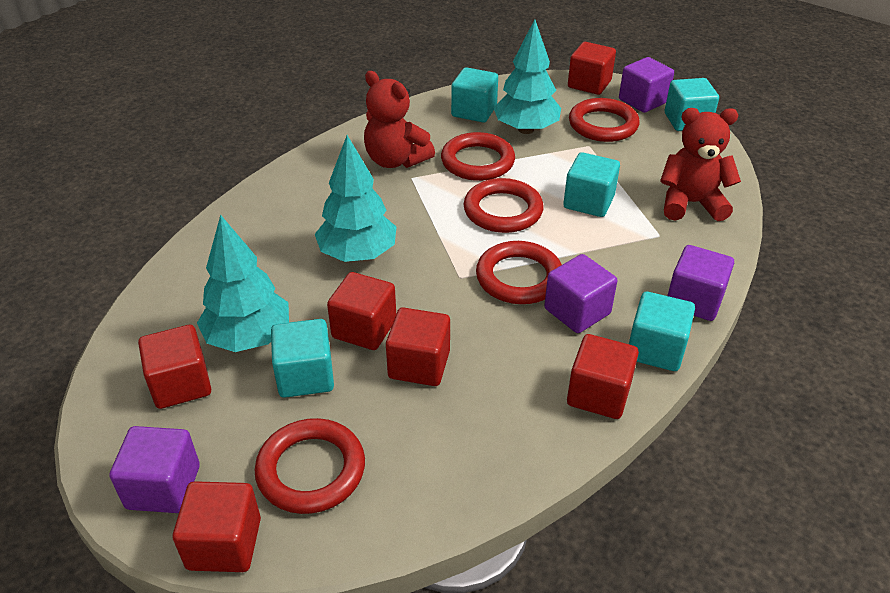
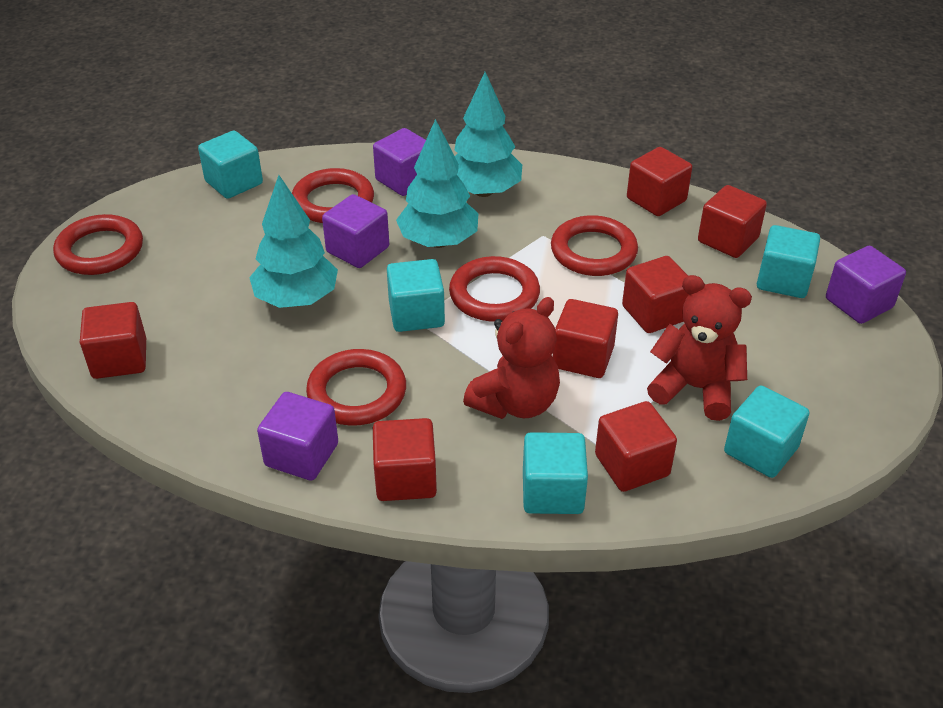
red cube: 6 -> 7

